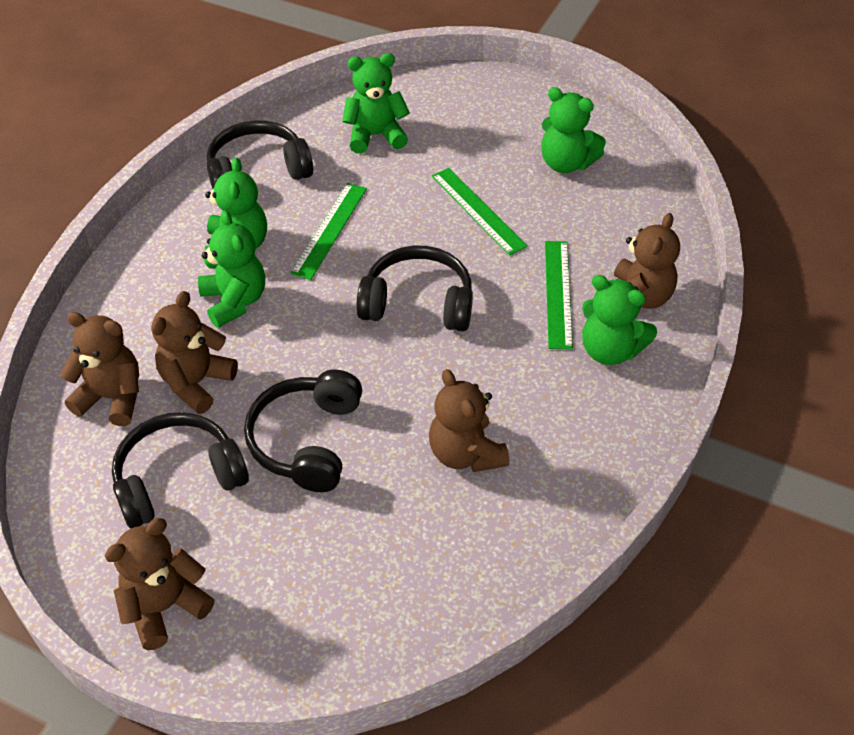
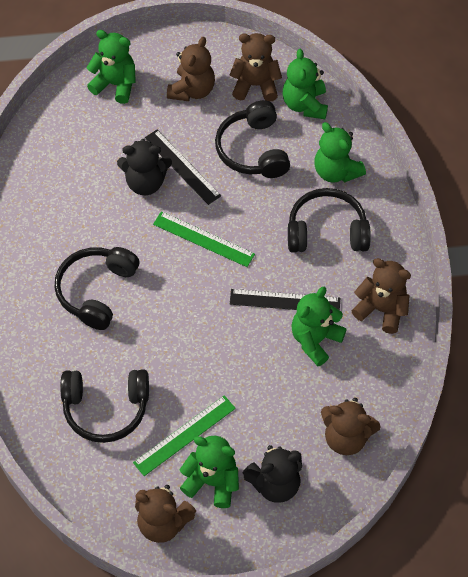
black ruler: 0 -> 2
black teddy bear: 0 -> 2
green ruler: 3 -> 2

